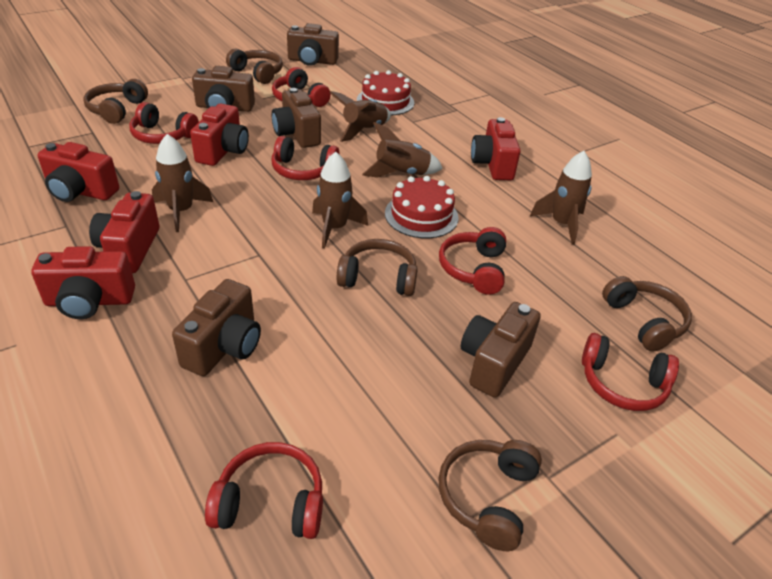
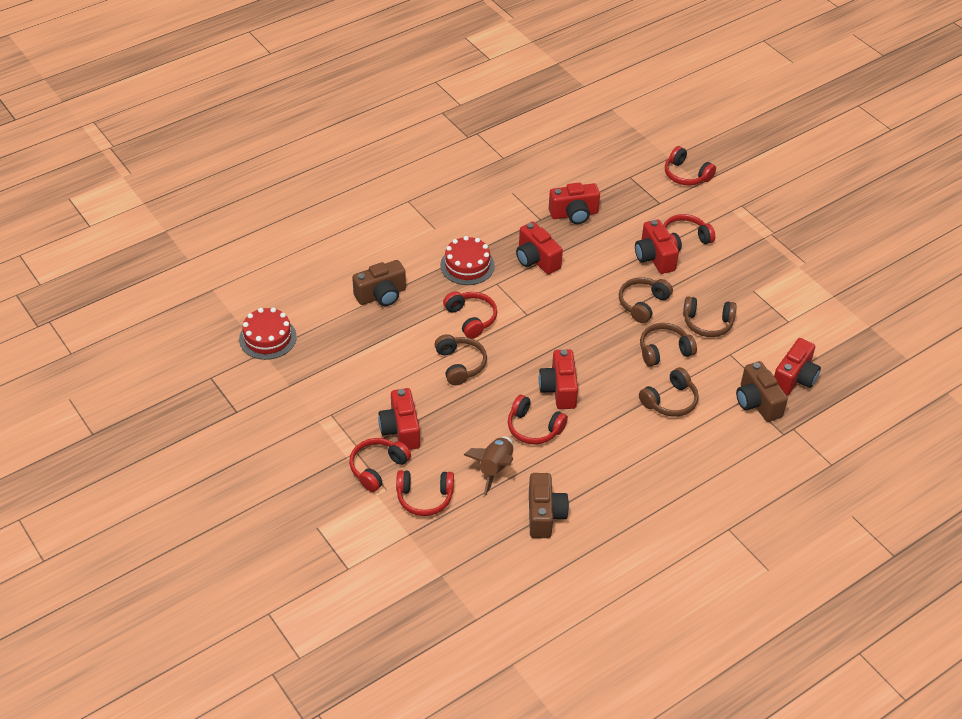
brown camera: 5 -> 3
brown rocket: 5 -> 1
red camera: 5 -> 6

